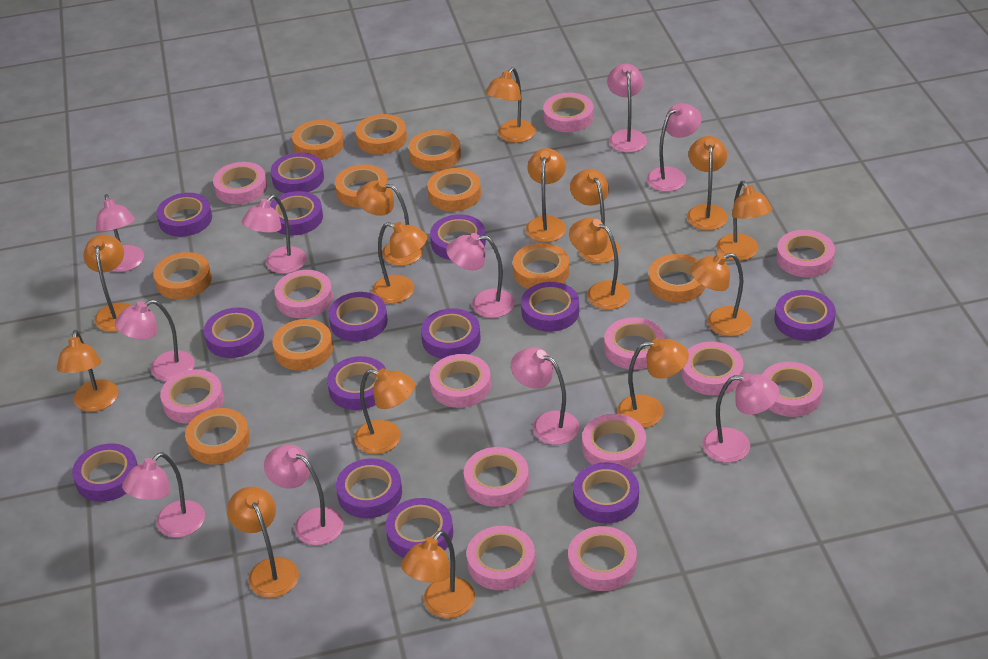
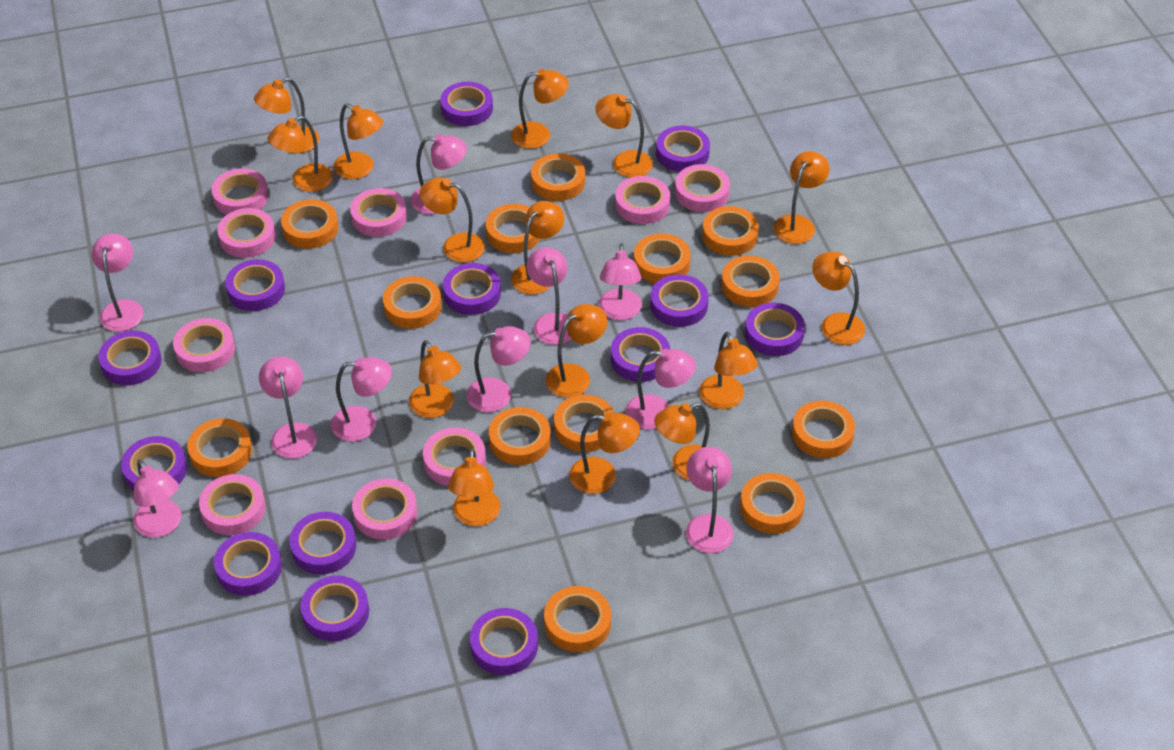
orange tape: 10 -> 13
pink tape: 13 -> 9
purple tape: 14 -> 13

